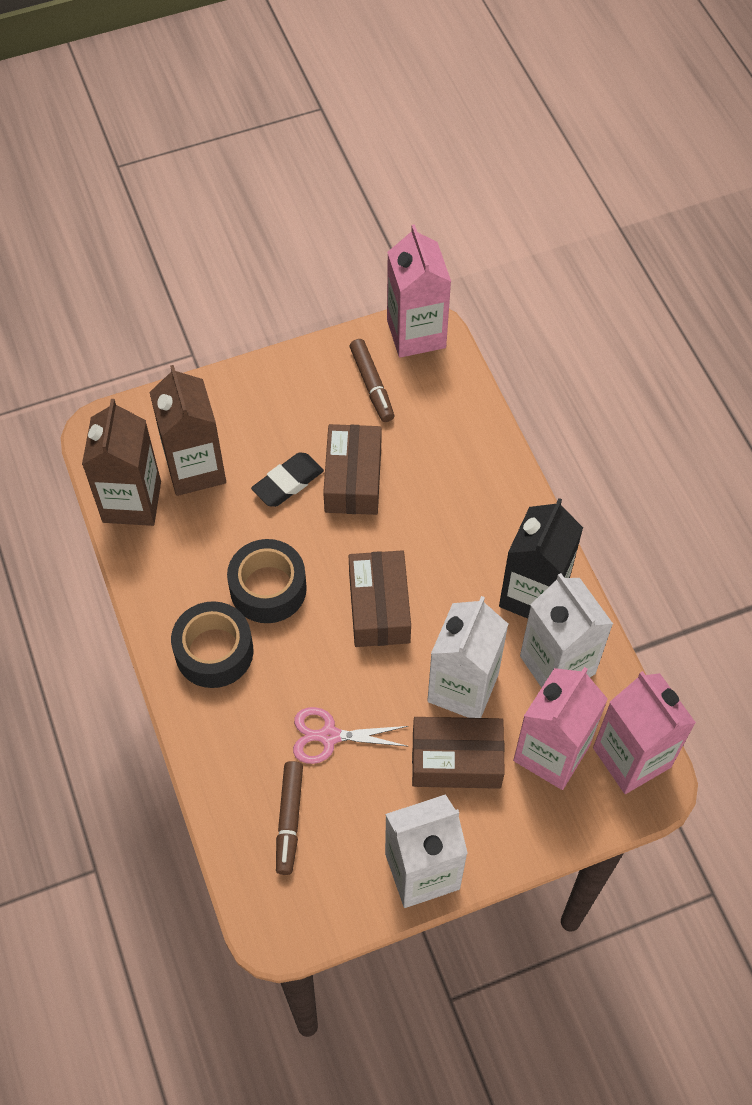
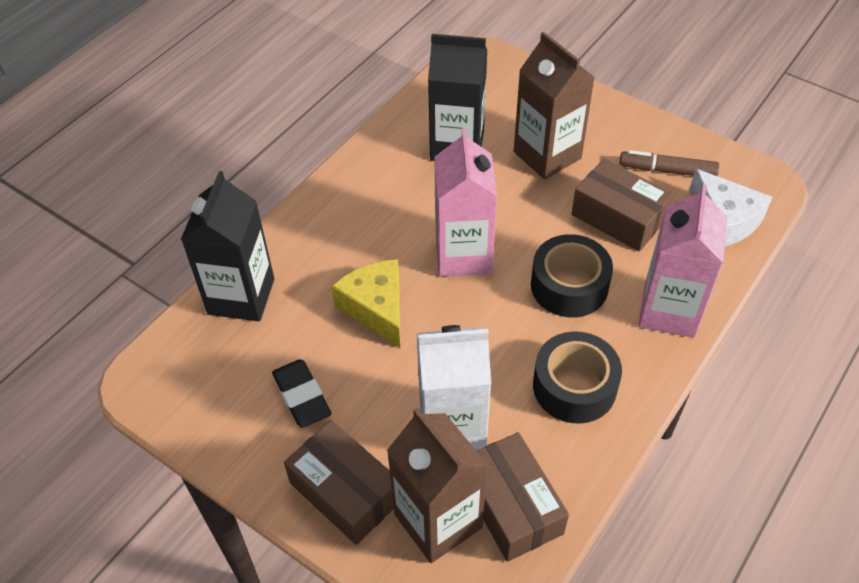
black carton: 1 -> 2
brown marker: 2 -> 1
pink carton: 3 -> 2
pink scissors: 1 -> 0
white carton: 3 -> 1
white cheese: 0 -> 1
yellow cheese: 0 -> 1

